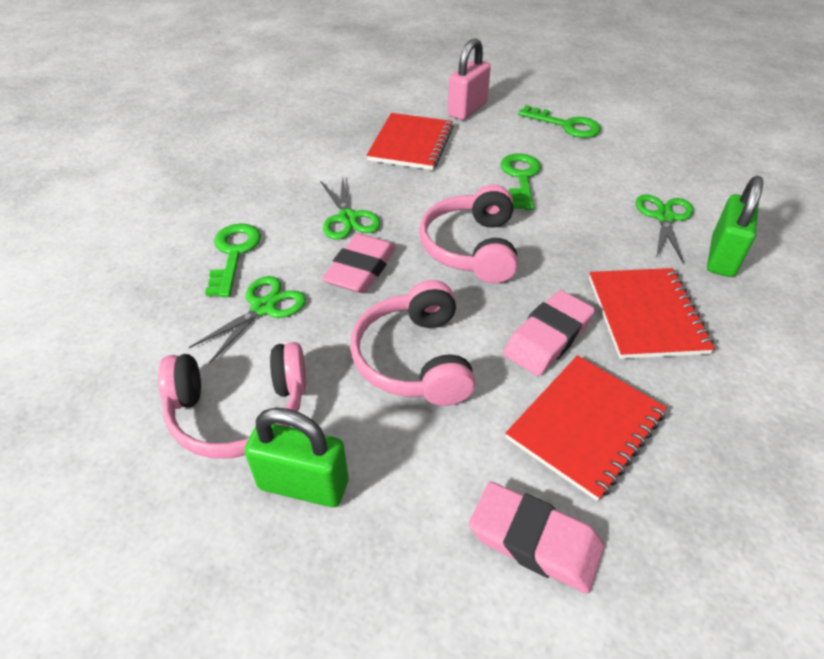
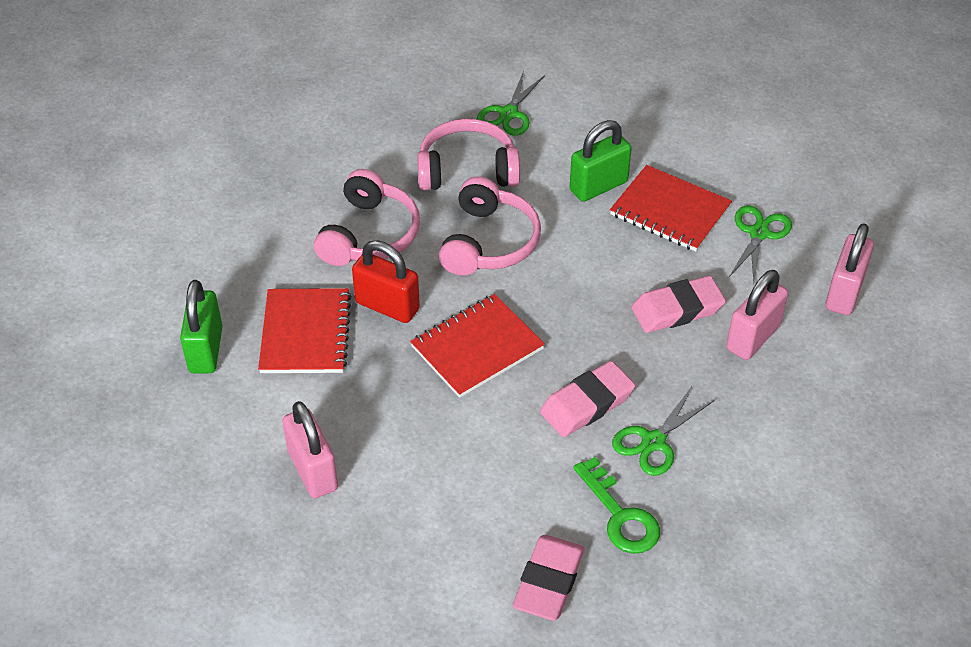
green key: 3 -> 1
pink padlock: 1 -> 3
red padlock: 0 -> 1

